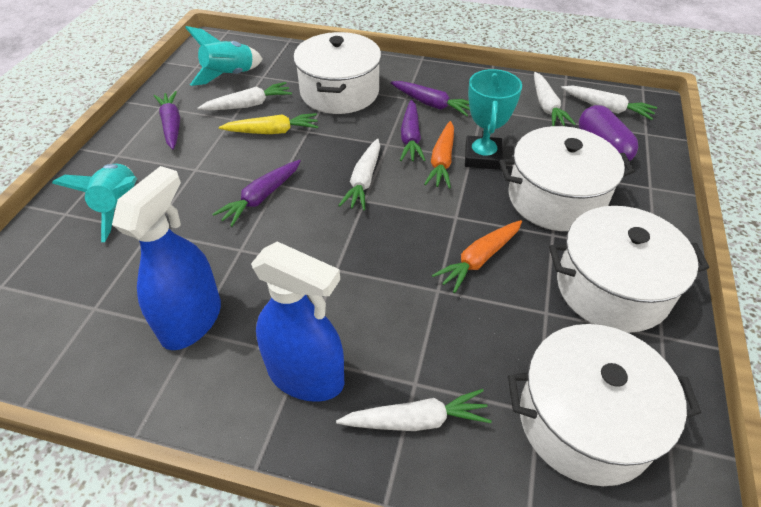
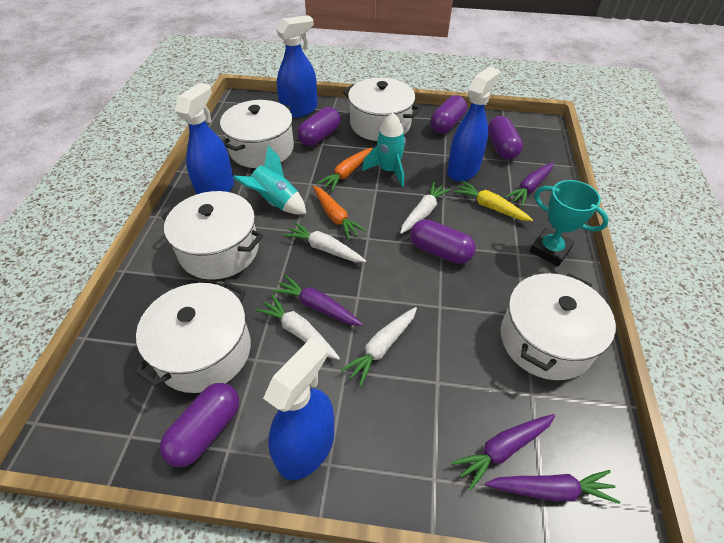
blue spray bottle: 2 -> 4
purple capsule: 1 -> 5
white carrot: 5 -> 4
white pot: 4 -> 5

